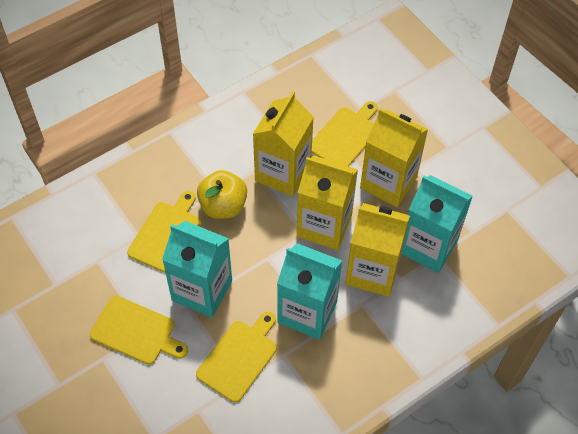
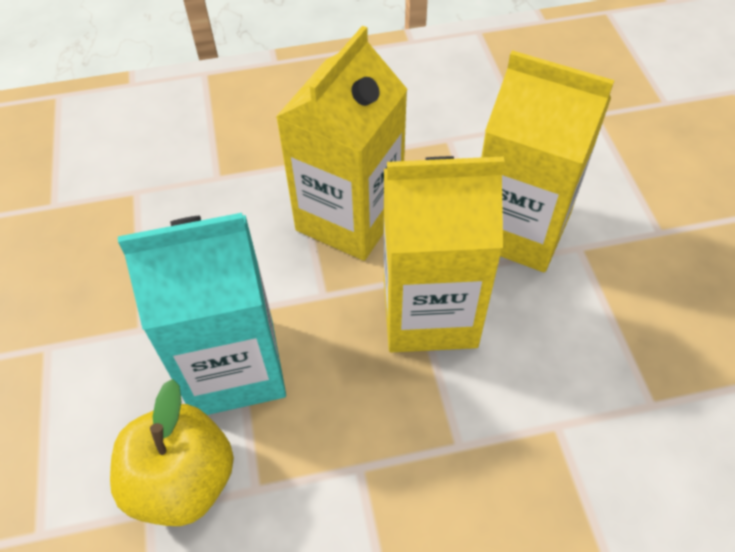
turquoise carton: 3 -> 1
yellow carton: 4 -> 3
yellow cutting board: 4 -> 0

